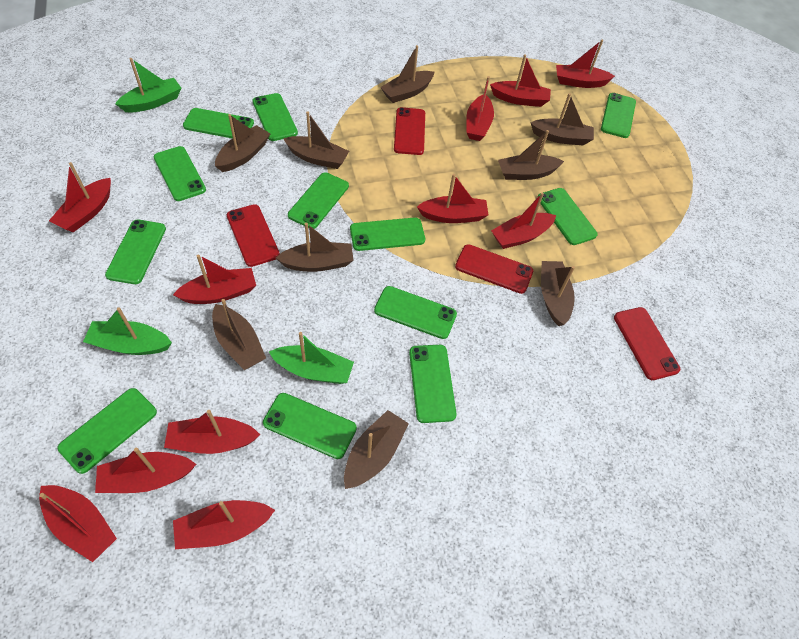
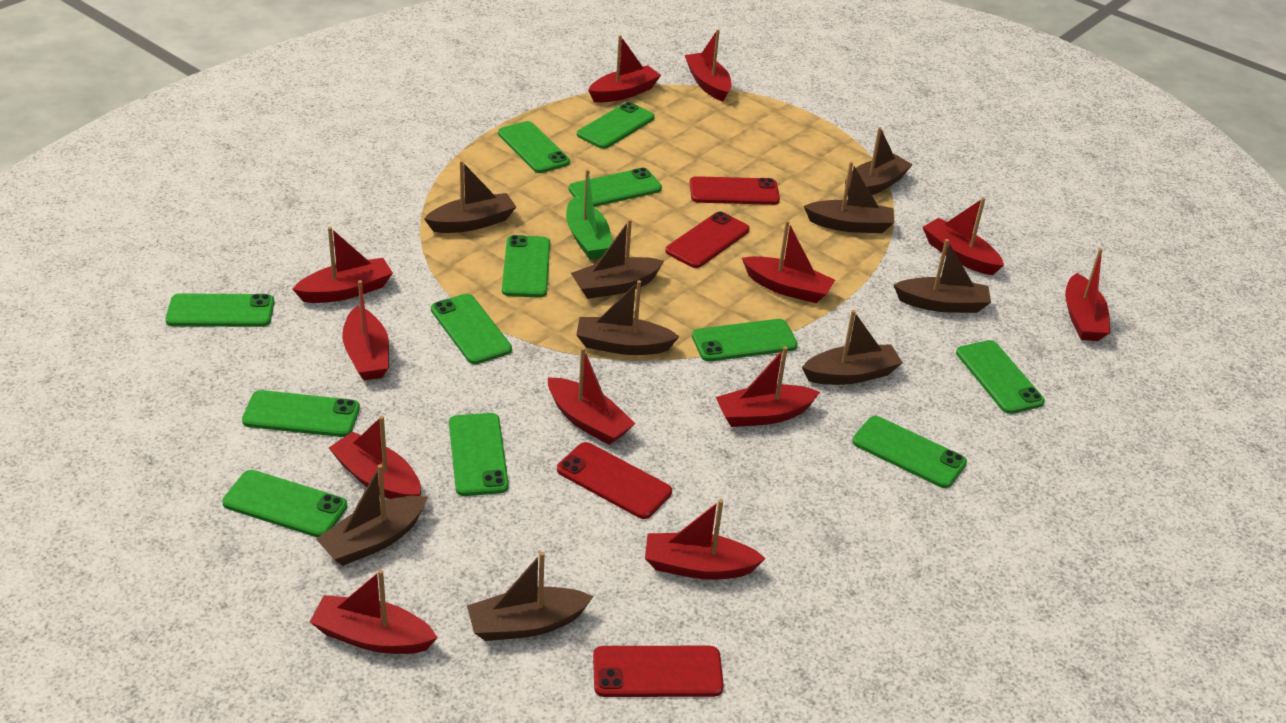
green boat: 3 -> 1
red boat: 11 -> 12

